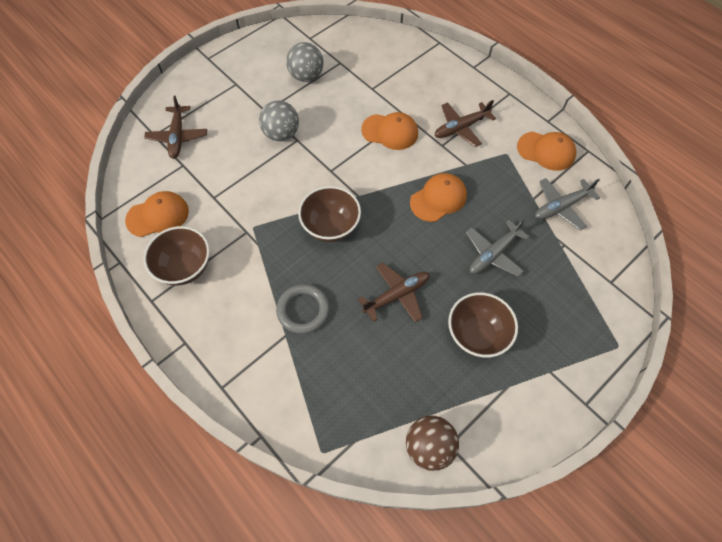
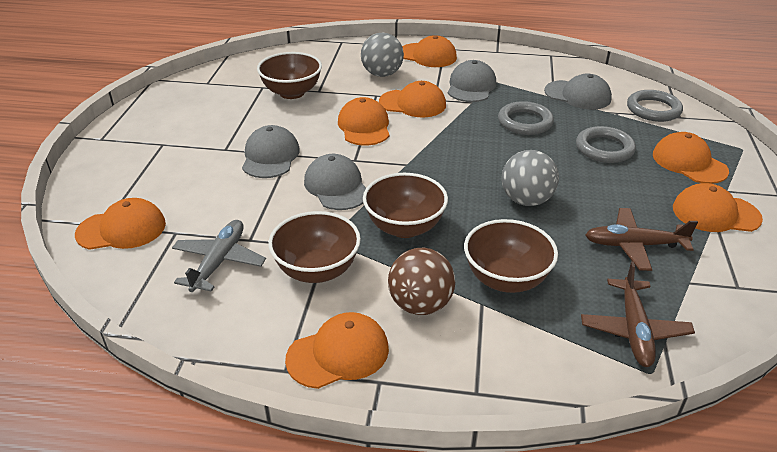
brown bowl: 3 -> 4
brown plane: 3 -> 2
grey cap: 0 -> 4
grey plane: 2 -> 1
grey ring: 1 -> 3
orange cap: 4 -> 7

